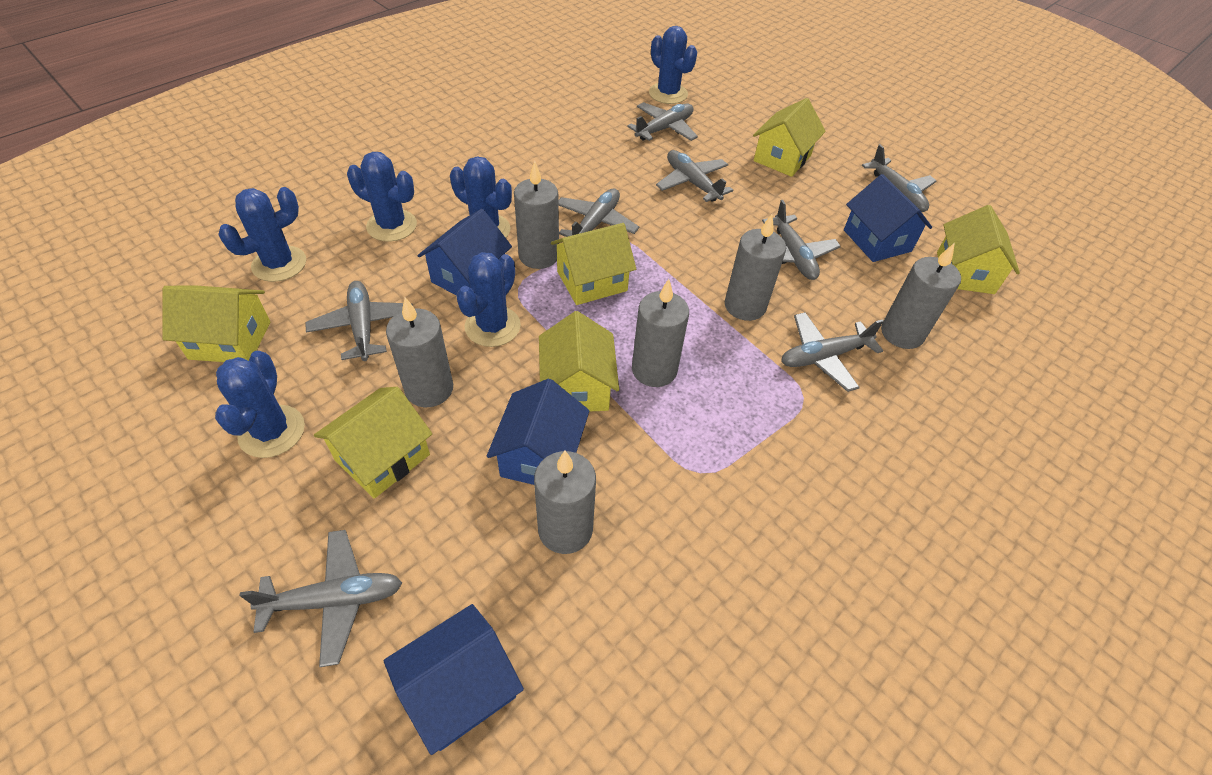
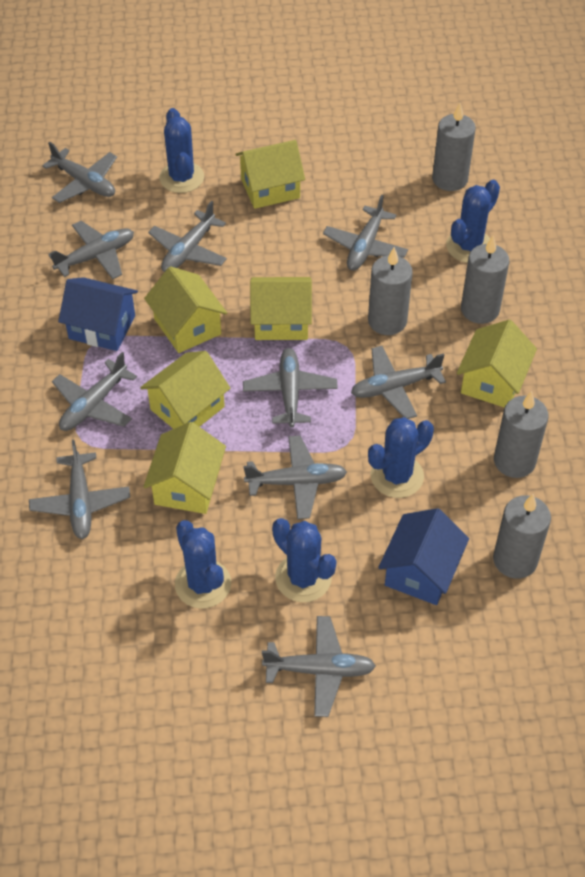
blue cactus: 6 -> 5
blue house: 4 -> 2
grey candle: 6 -> 5
grey plane: 8 -> 10

